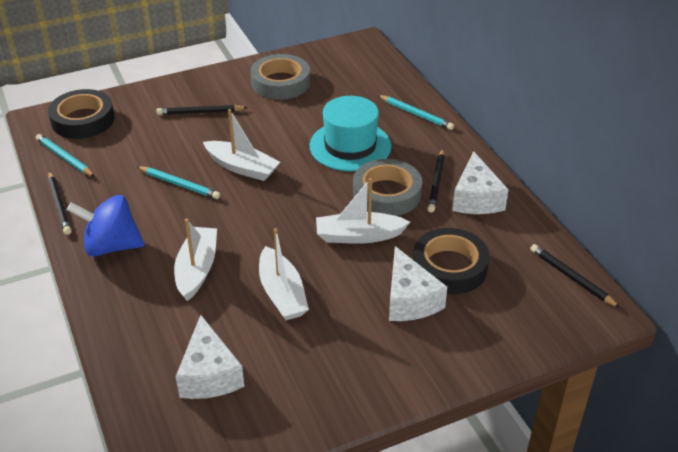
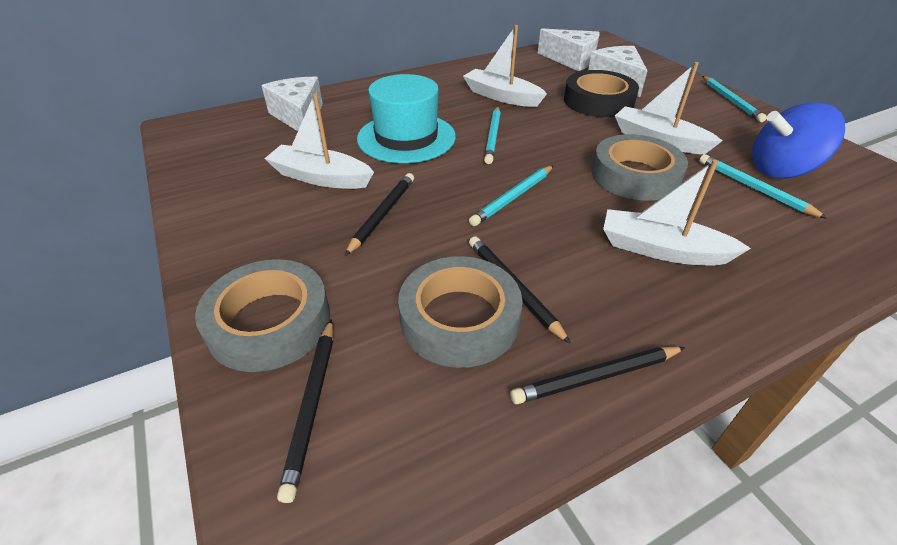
black tape: 2 -> 1
grey tape: 2 -> 3
turquoise pencil: 3 -> 4

